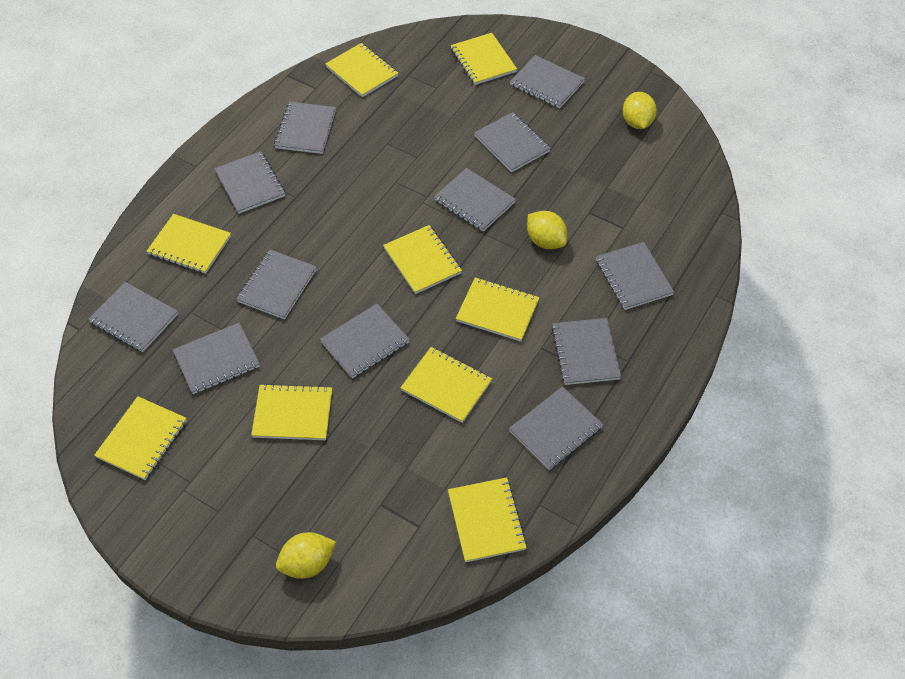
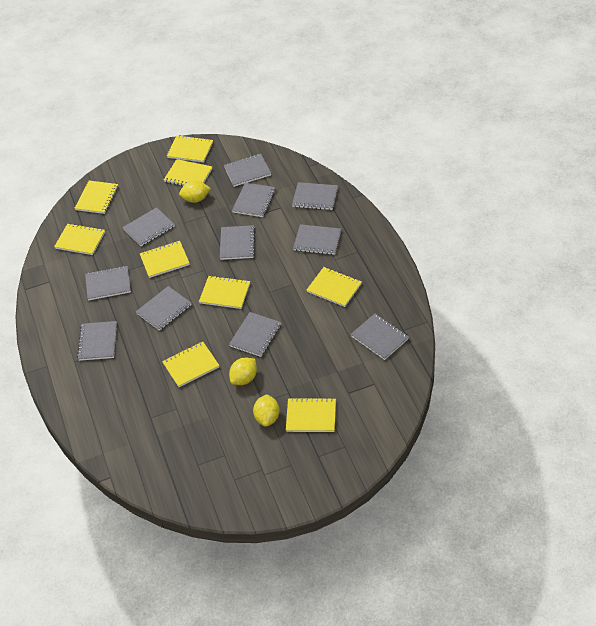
grey notebook: 12 -> 11

